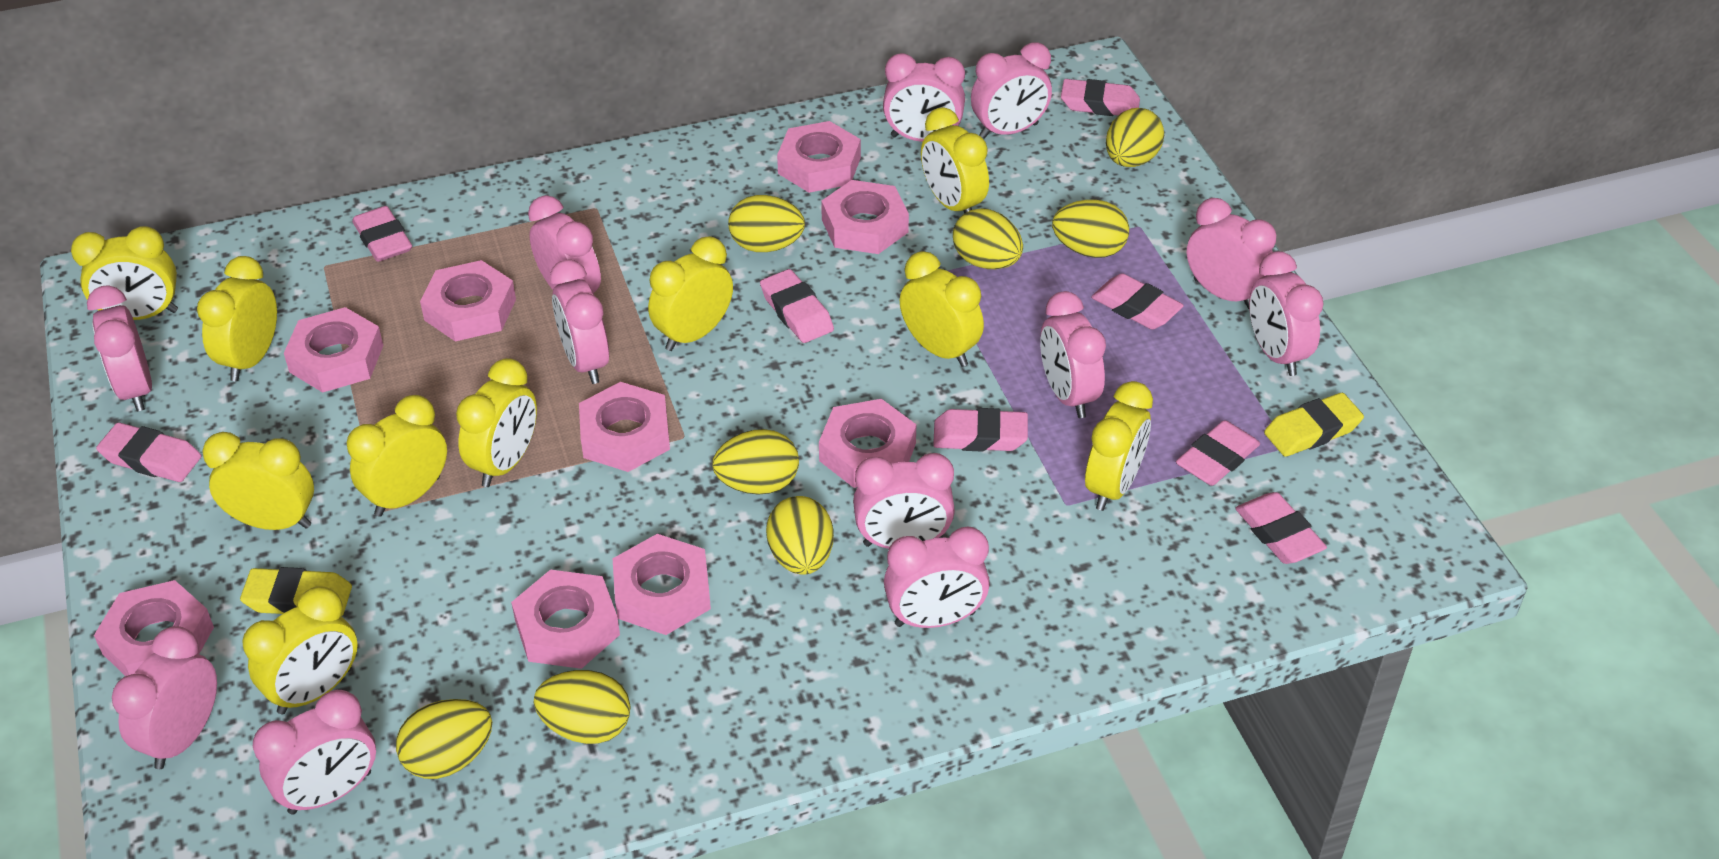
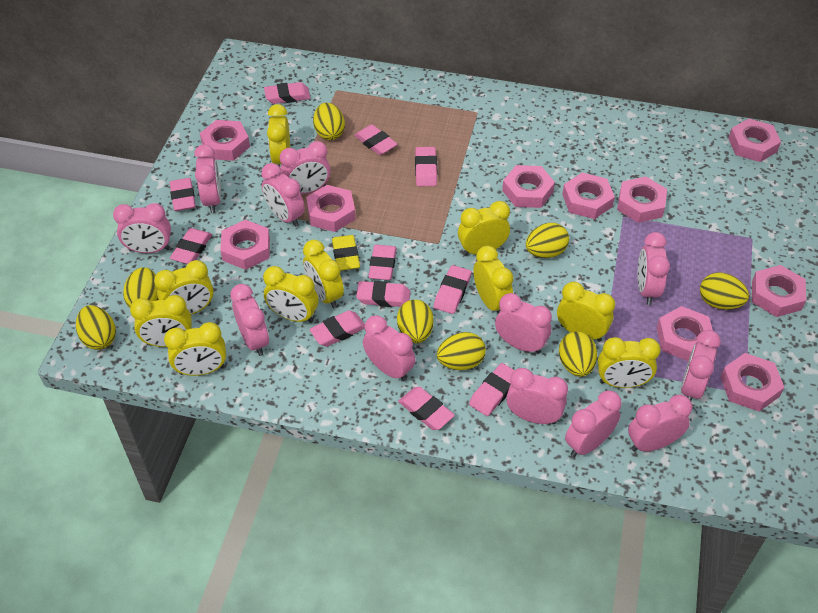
pink eraser: 8 -> 11
pink nut: 9 -> 10
yellow eraser: 2 -> 1

